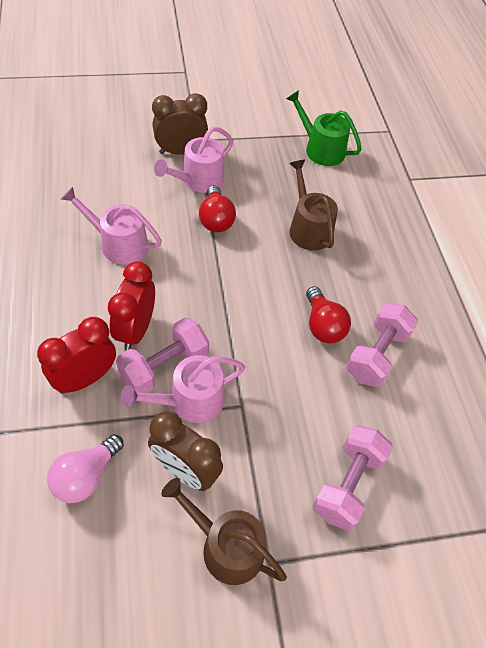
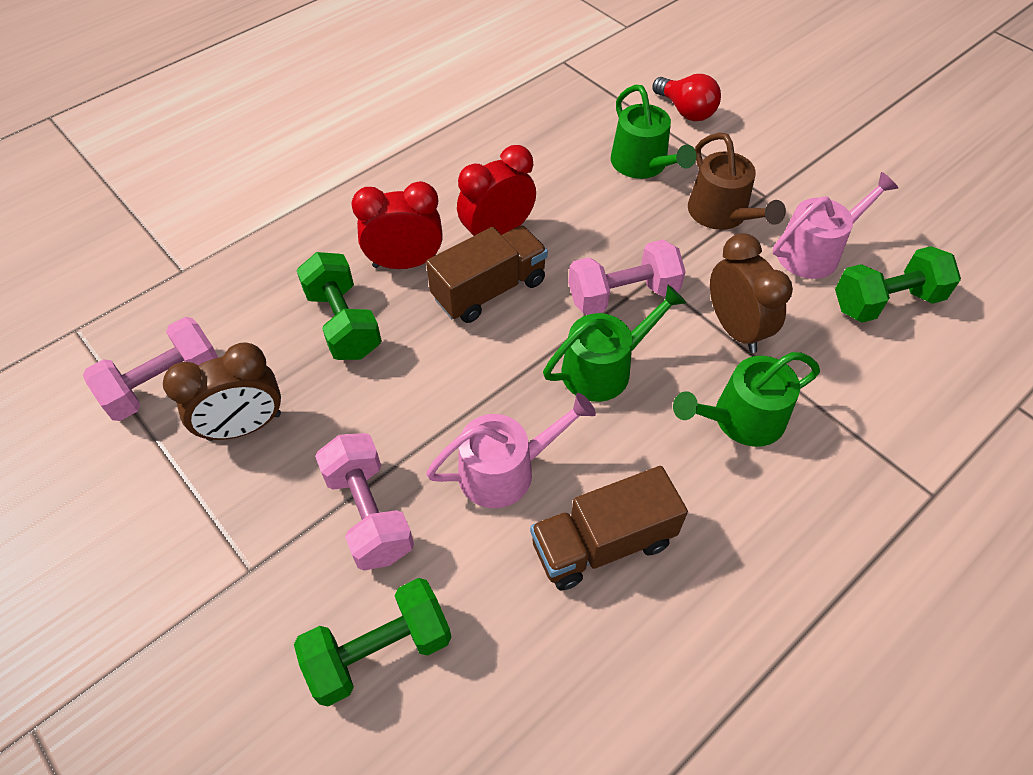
brown truck: 0 -> 2
brown watering can: 2 -> 1
green dumbbell: 0 -> 3
green watering can: 1 -> 3
pink light bulb: 1 -> 0
pink watering can: 3 -> 2
red light bulb: 2 -> 1

